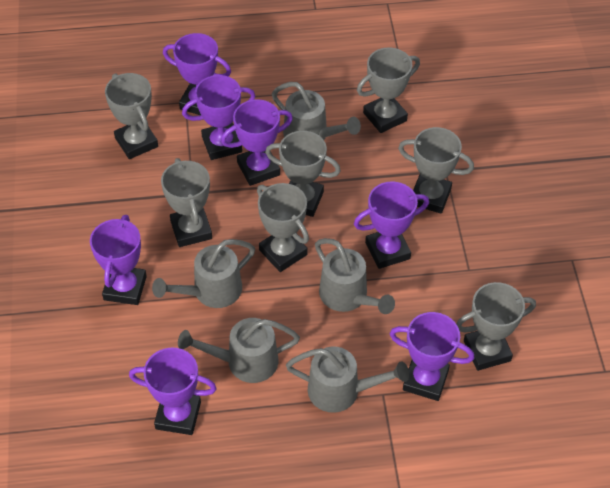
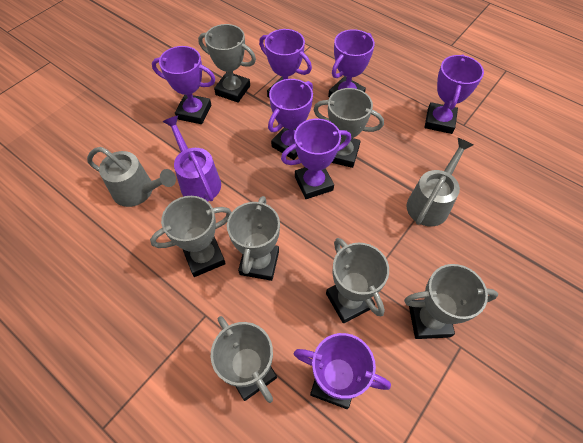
grey watering can: 5 -> 2
purple watering can: 0 -> 1

